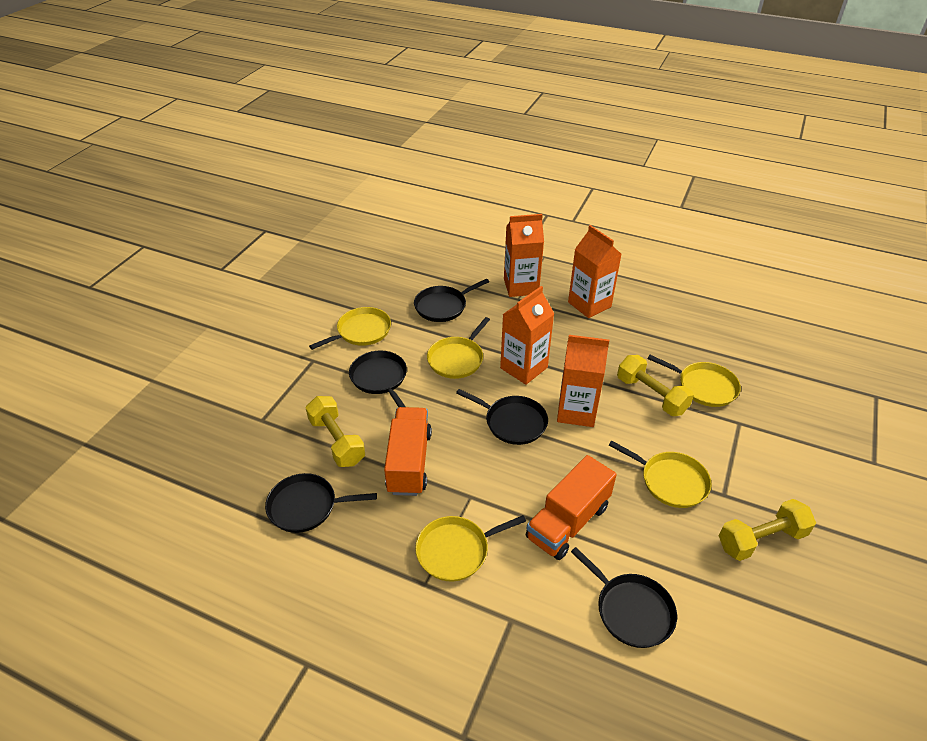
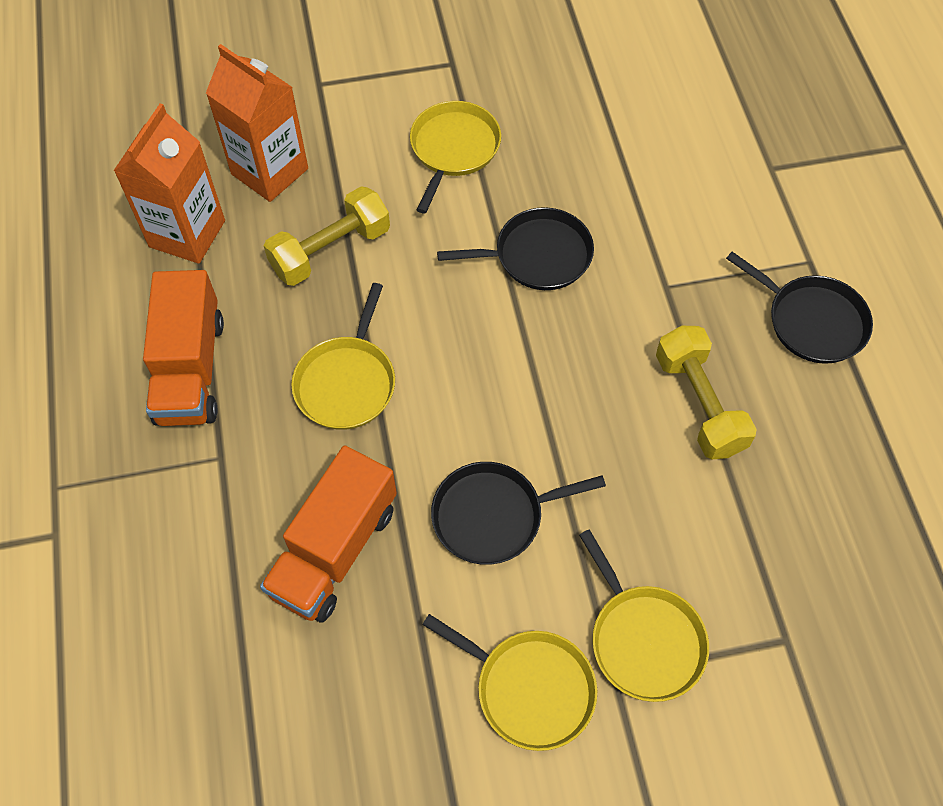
black pan: 5 -> 3
orange carton: 4 -> 2
yellow dumbbell: 3 -> 2
yellow pan: 5 -> 4

